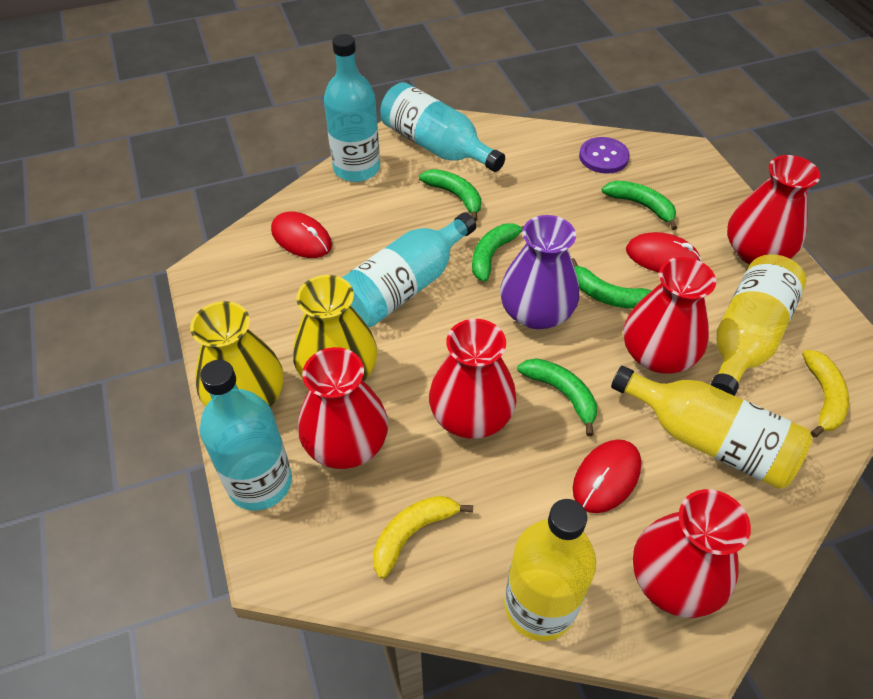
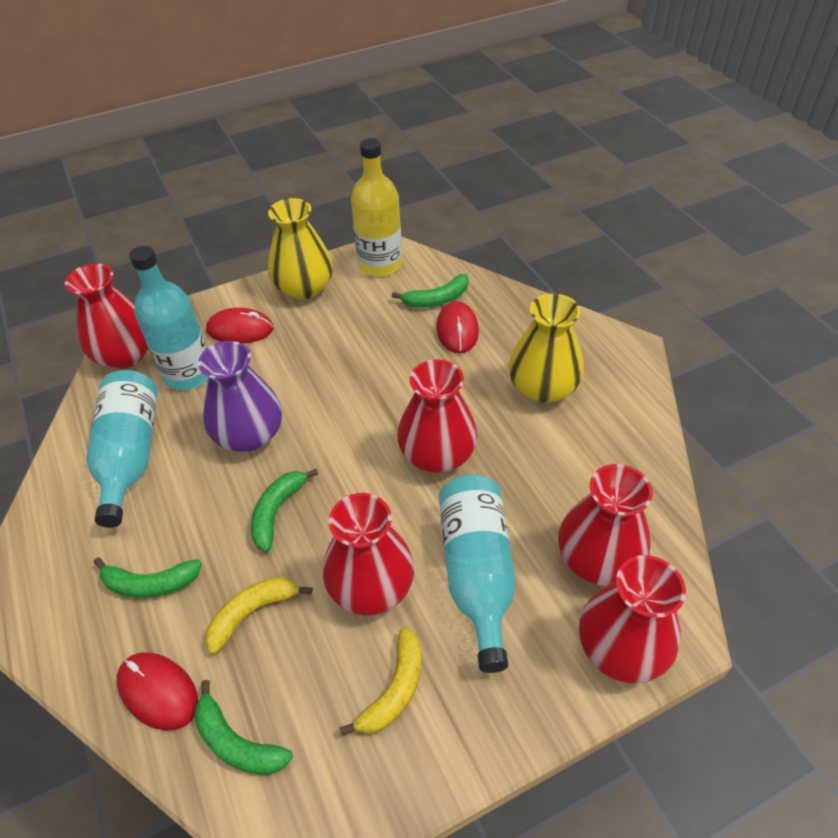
green banana: 5 -> 4
purple button: 1 -> 0
turquoise bottle: 4 -> 3
yellow bottle: 3 -> 1

